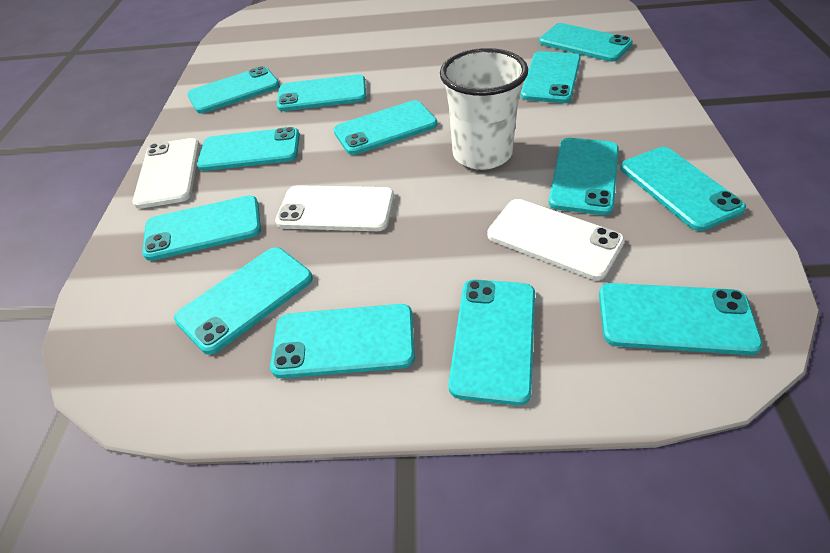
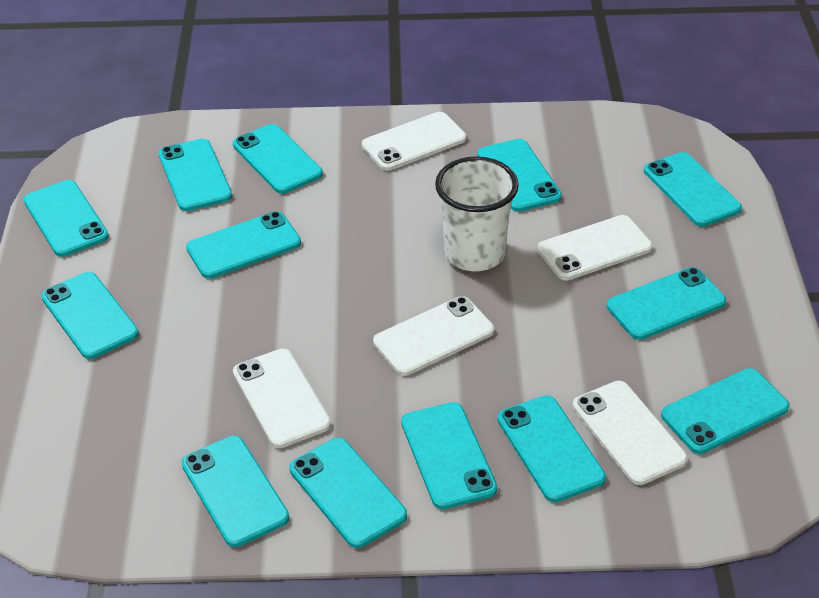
white phone: 3 -> 5

